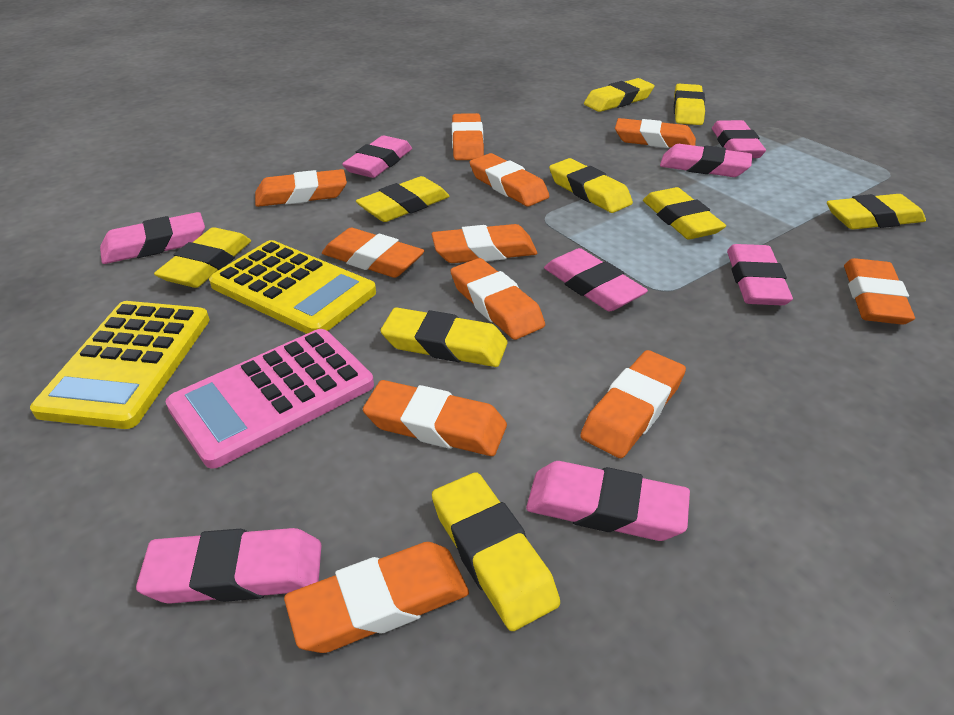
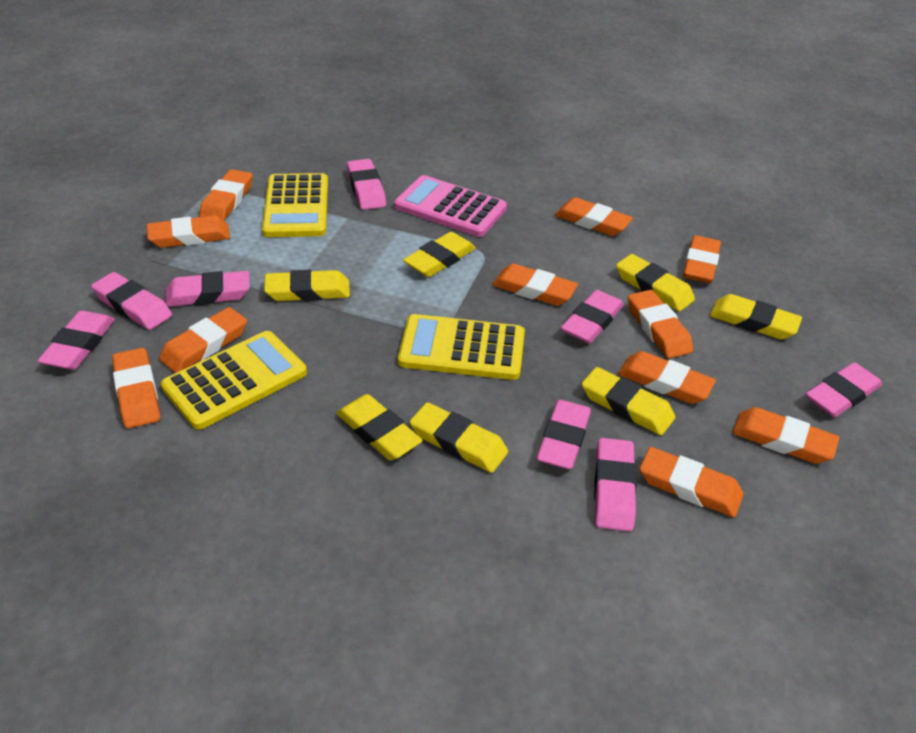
yellow calculator: 2 -> 3
yellow eraser: 9 -> 7

